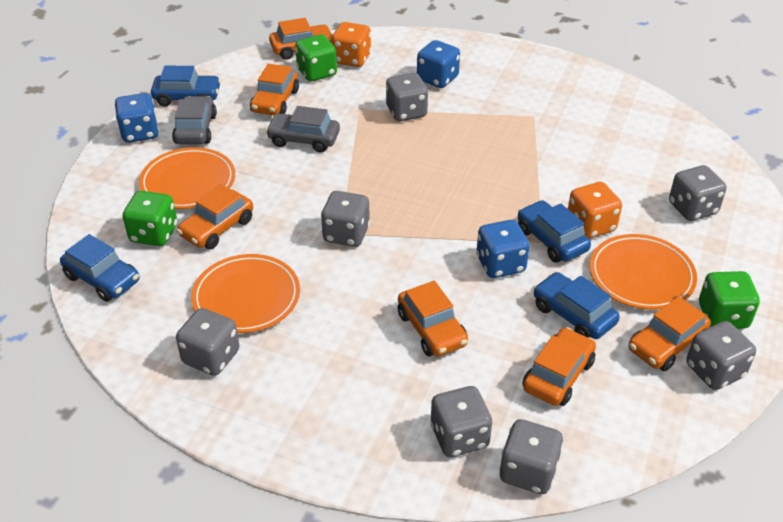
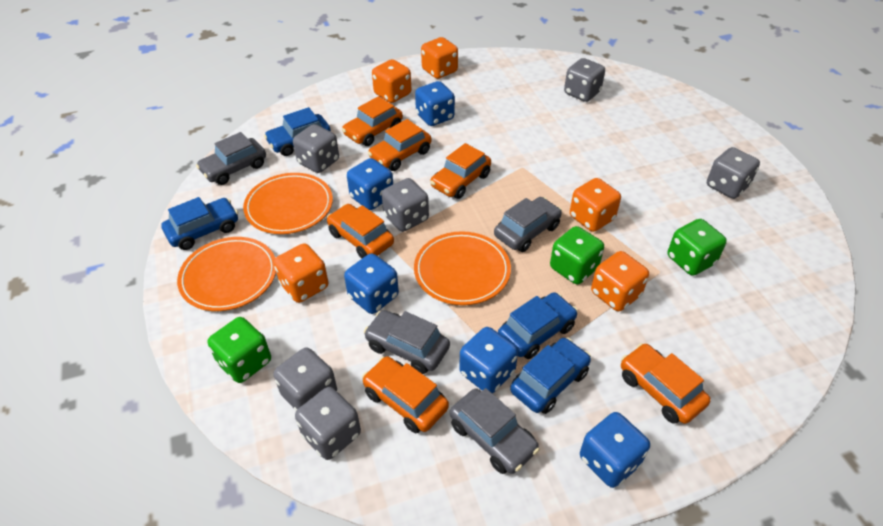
blue dice: 3 -> 5
grey car: 2 -> 4
grey dice: 7 -> 6
orange dice: 2 -> 5

